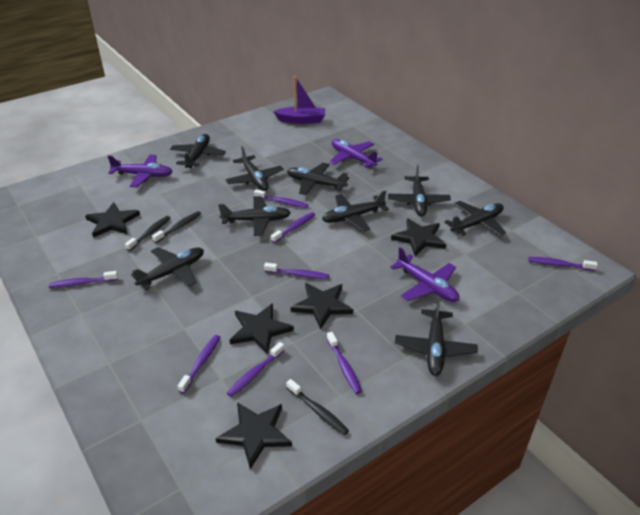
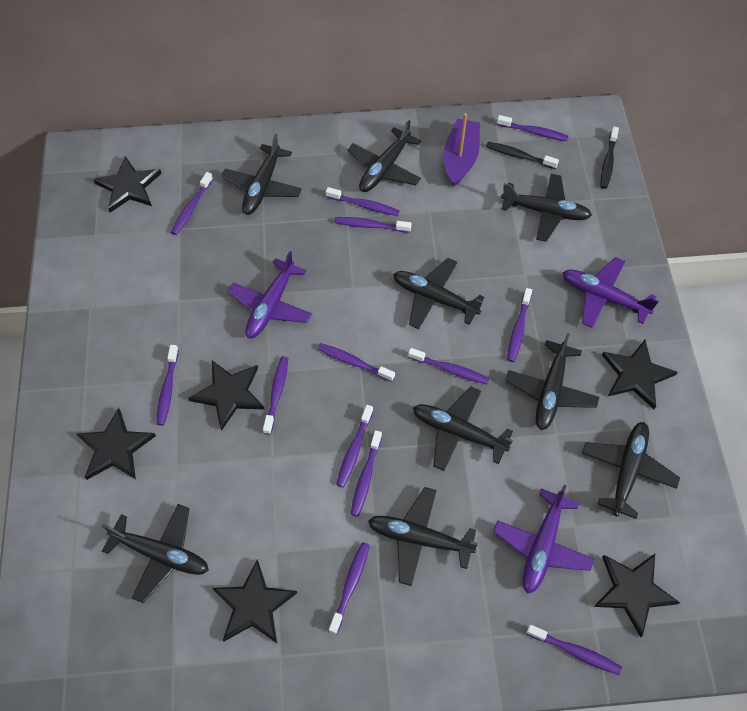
black star: 5 -> 6
black toothbrush: 3 -> 2
purple toothbrush: 8 -> 13

